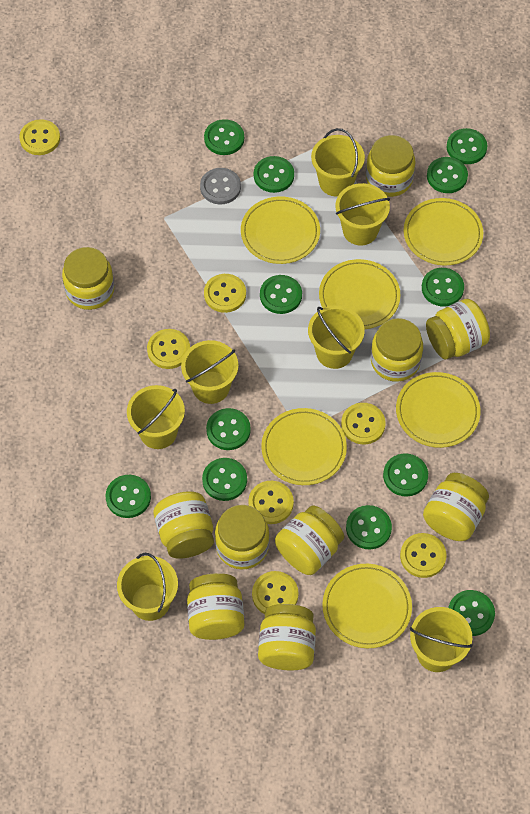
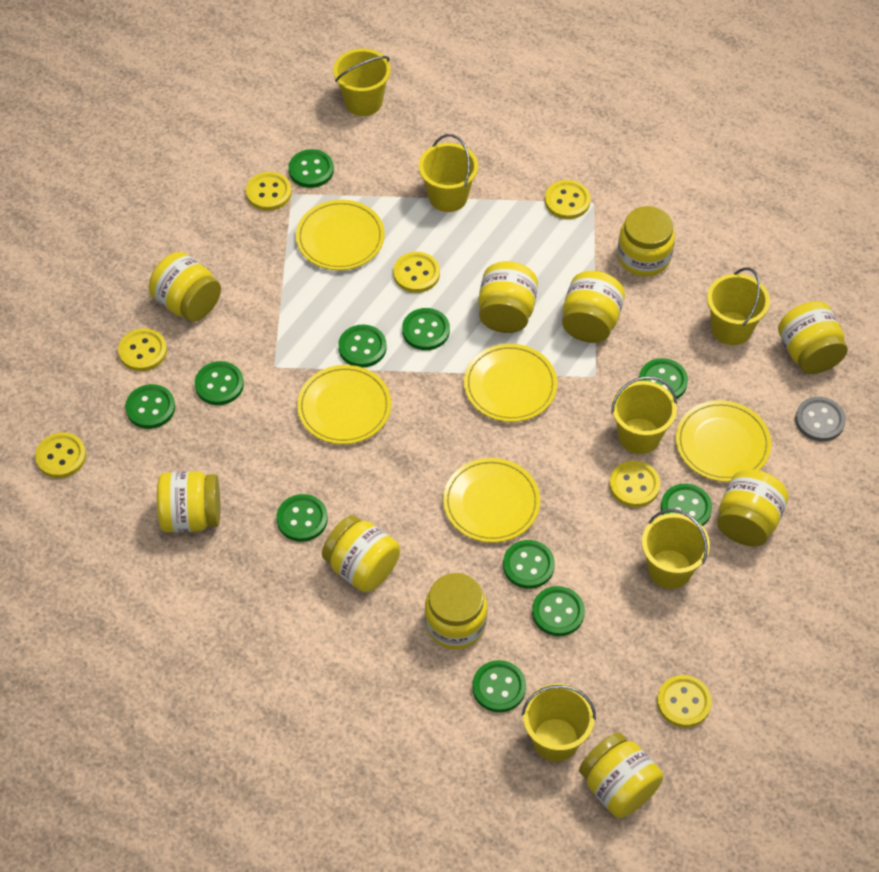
green button: 12 -> 11
yellow bucket: 7 -> 6
yellow plate: 6 -> 5

